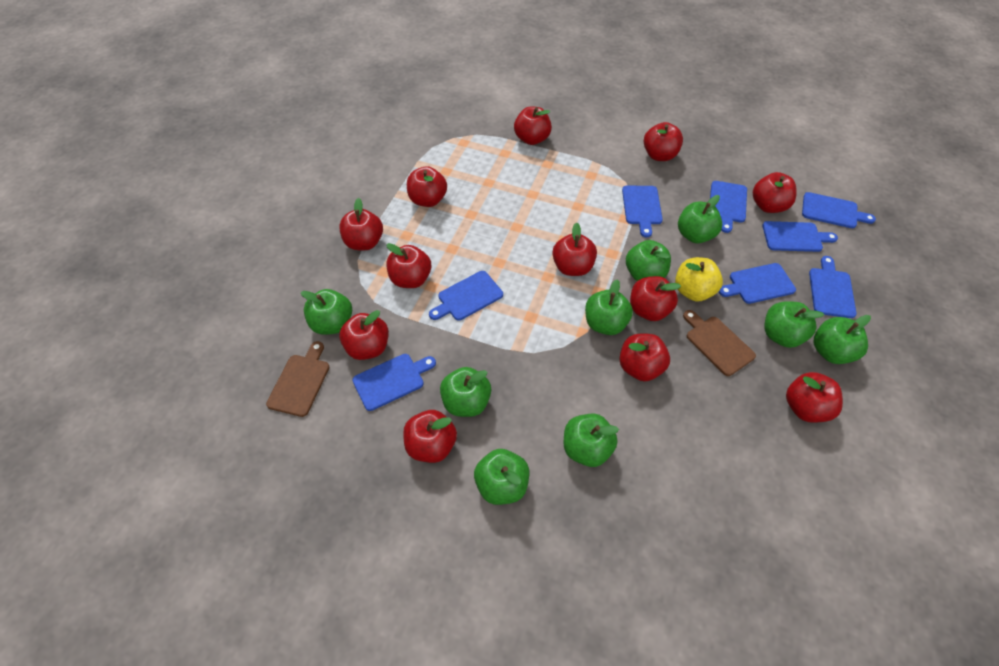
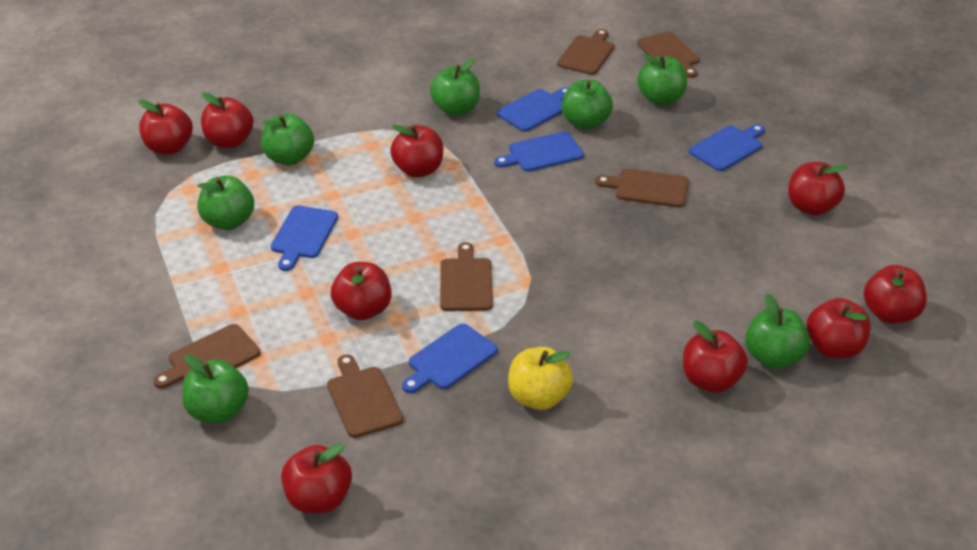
blue cutting board: 8 -> 5
brown cutting board: 2 -> 6
green apple: 9 -> 7
red apple: 12 -> 9

